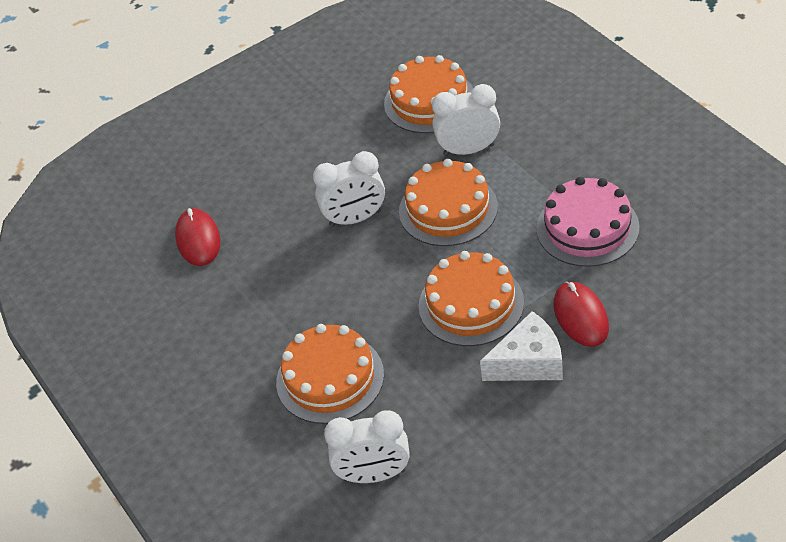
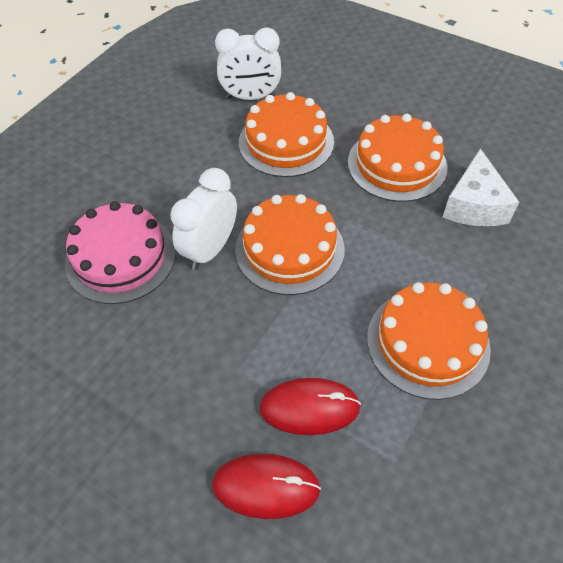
white clock: 3 -> 2

